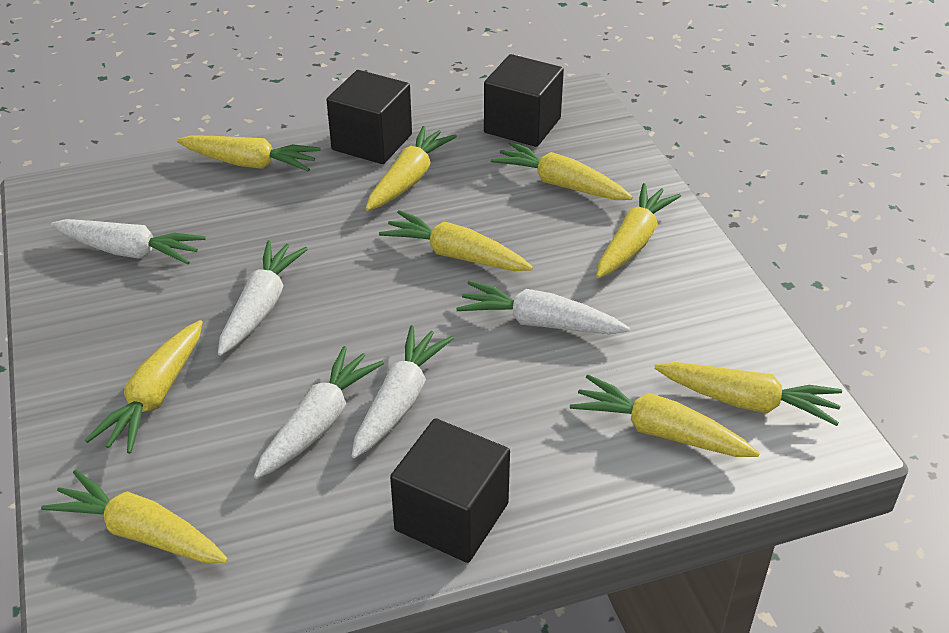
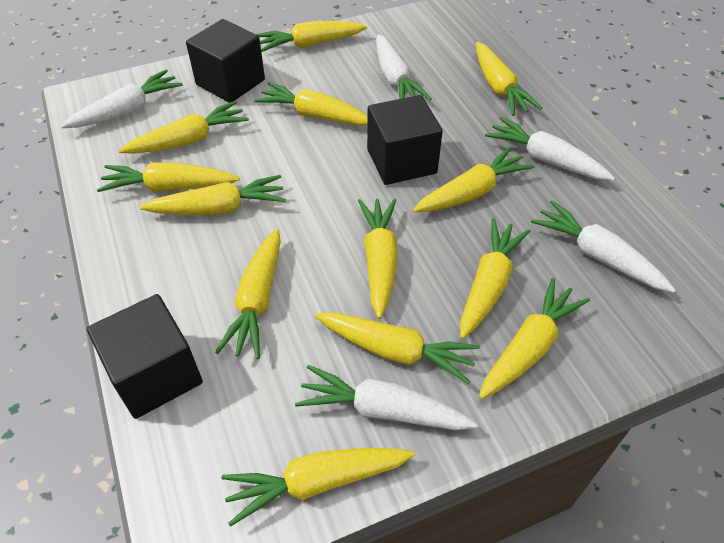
yellow carrot: 9 -> 13

